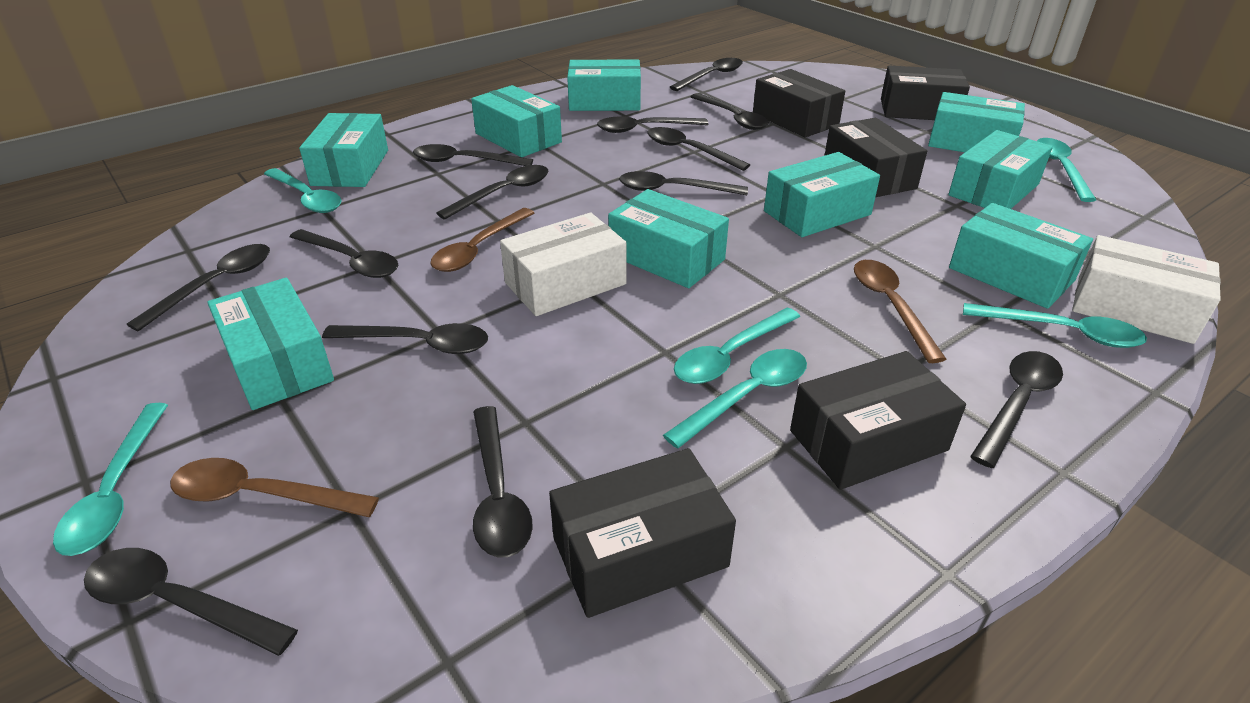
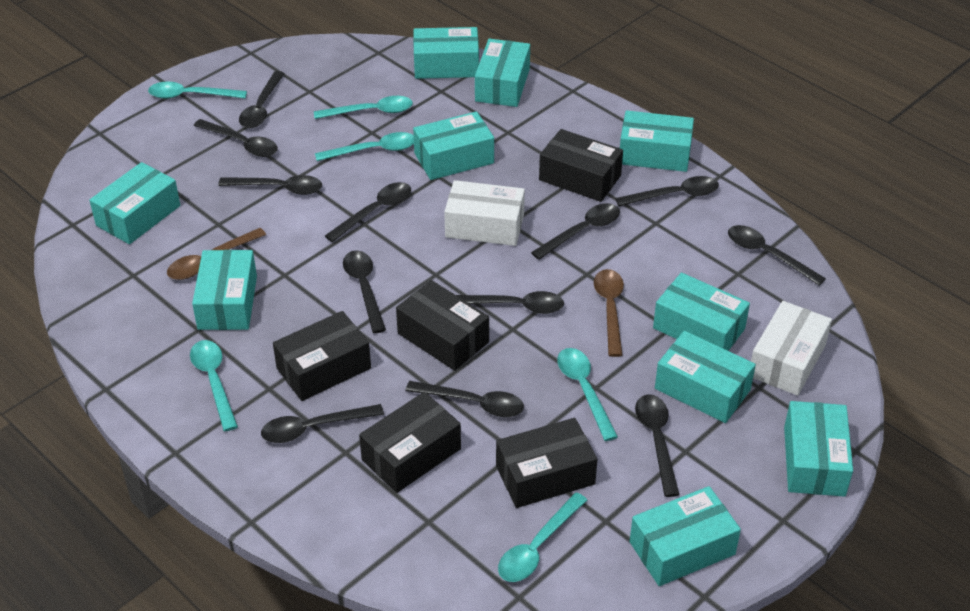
black spoon: 13 -> 12
brown spoon: 3 -> 2
turquoise box: 9 -> 10

